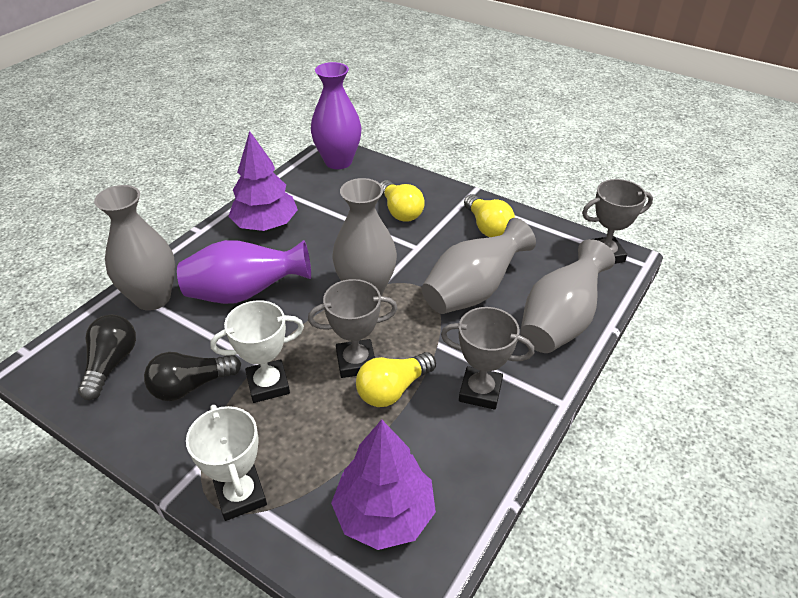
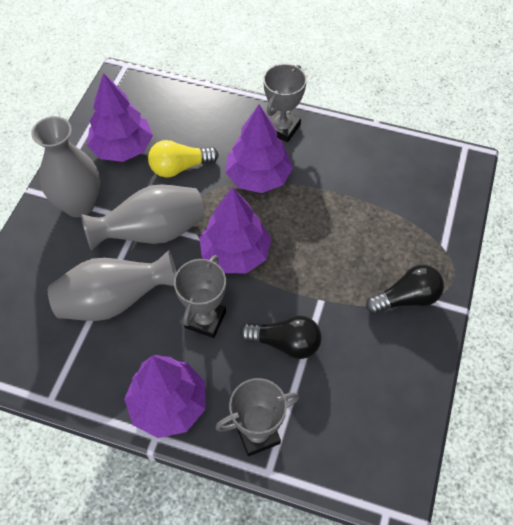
grey vase: 4 -> 3
purple tree: 2 -> 4
purple vase: 2 -> 0
white trophy: 2 -> 0
yellow light bulb: 3 -> 1

